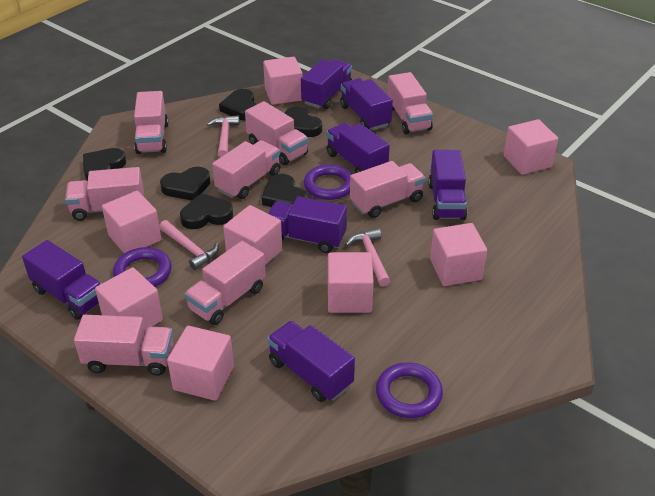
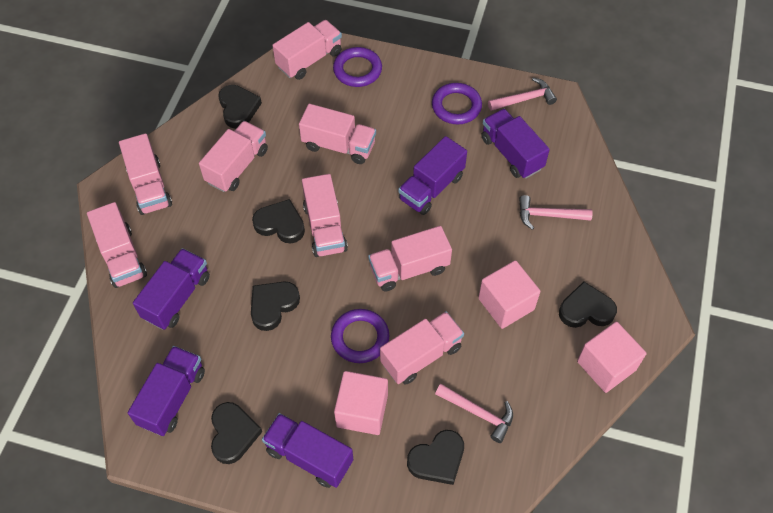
pink cube: 8 -> 3
purple truck: 7 -> 5

